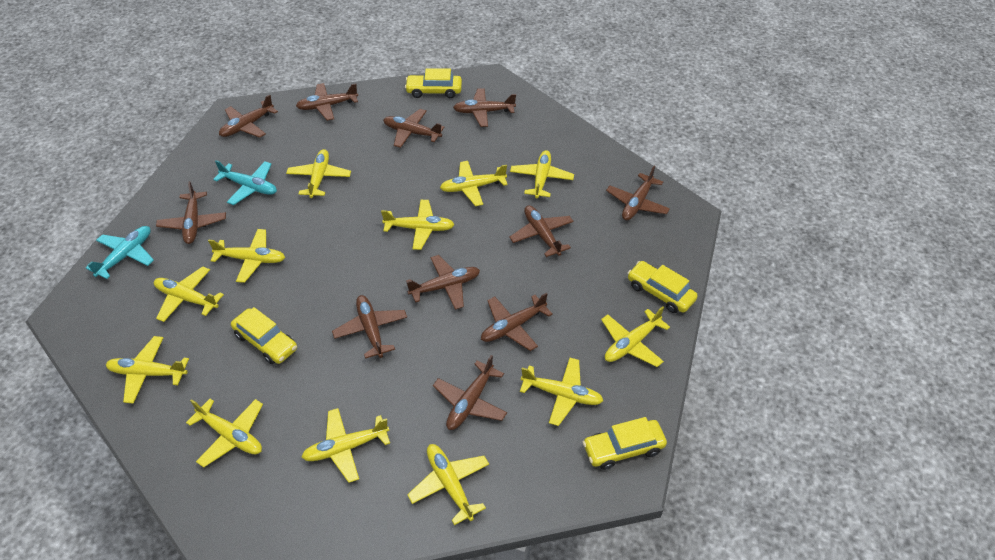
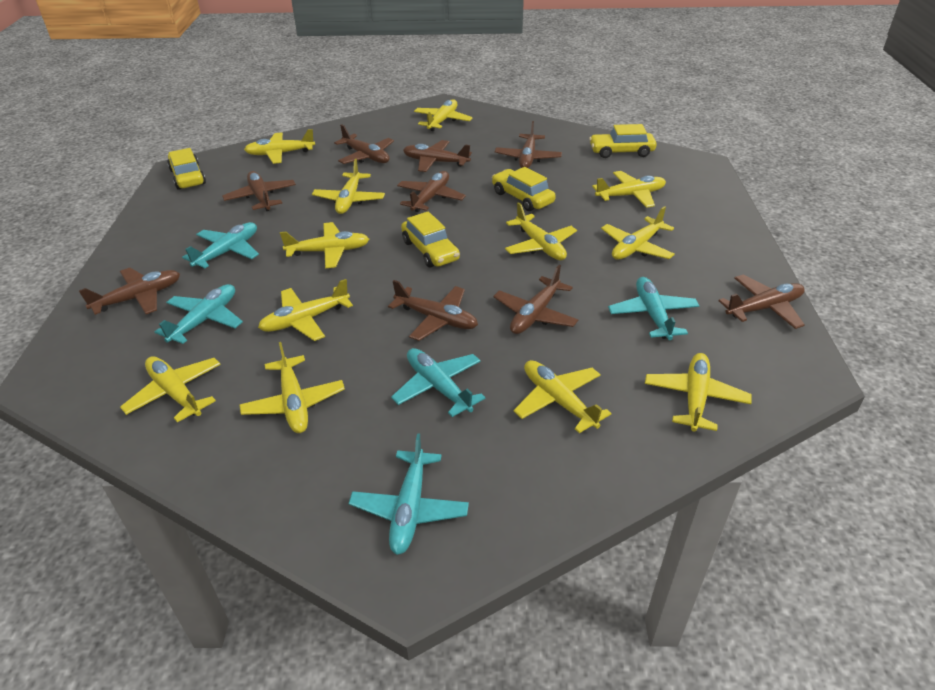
brown plane: 11 -> 9
turquoise plane: 2 -> 5

